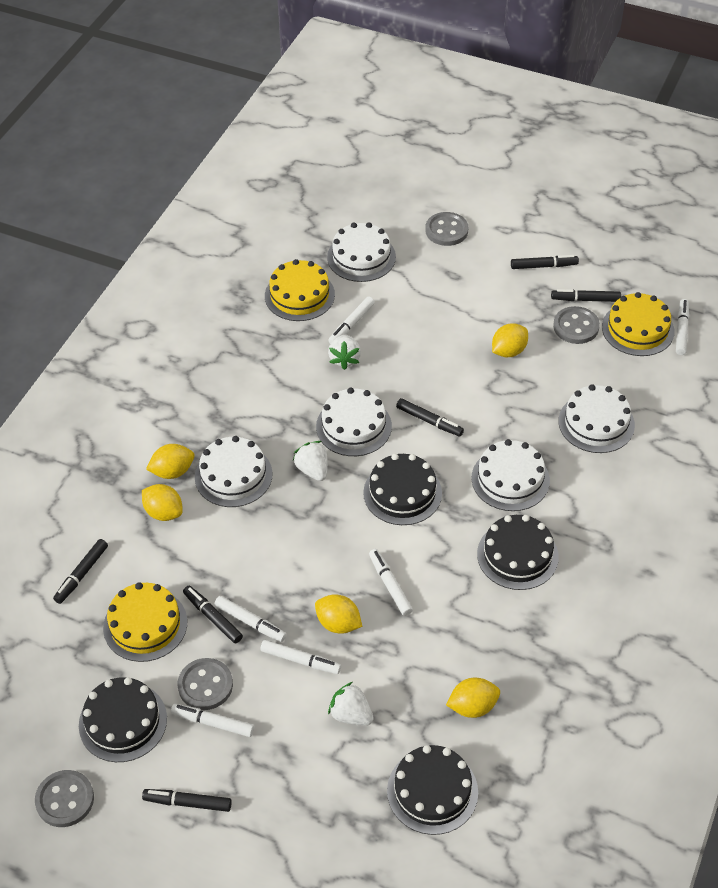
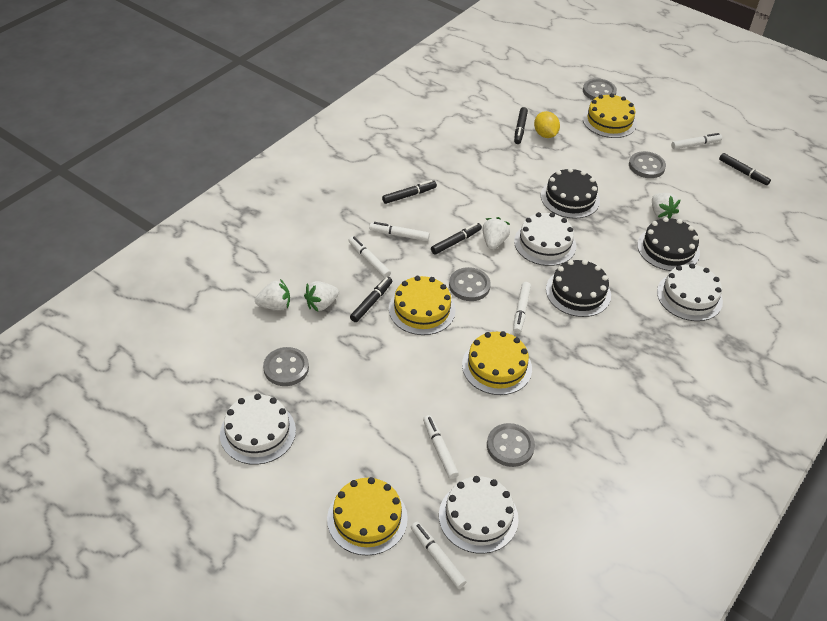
black cake: 4 -> 3
black marker: 6 -> 5
grey button: 4 -> 5
white cake: 5 -> 4
white strawberry: 3 -> 4
yellow cake: 3 -> 4
yellow lemon: 5 -> 1

